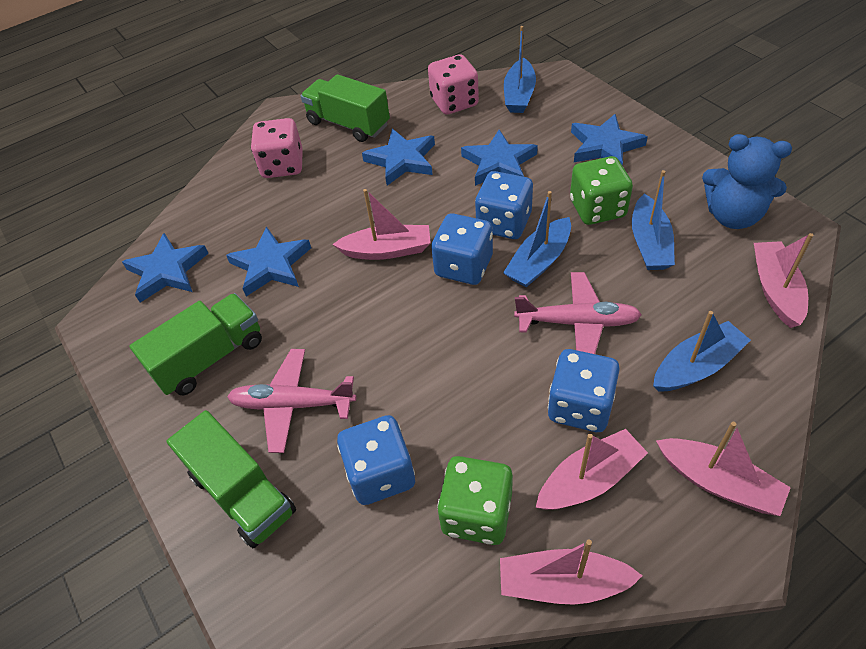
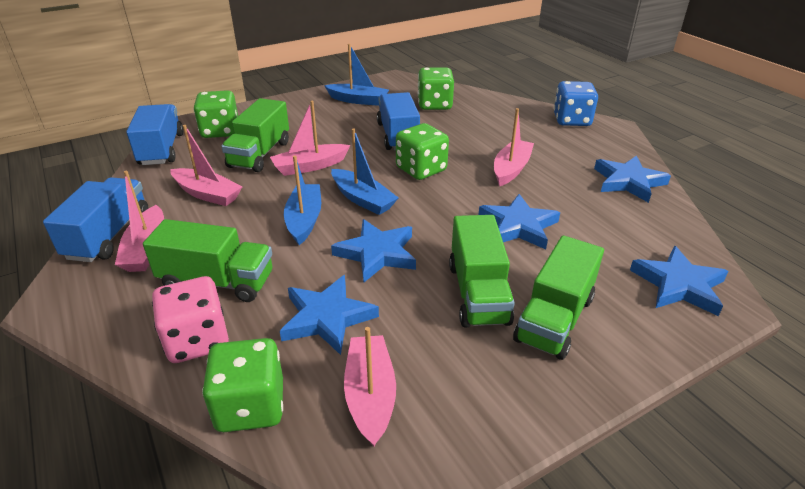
blue boat: 4 -> 3
blue dice: 4 -> 1
blue teddy bear: 1 -> 0
blue truck: 0 -> 3
green dice: 2 -> 4
green truck: 3 -> 4
pink dice: 2 -> 1
pink plane: 2 -> 0

